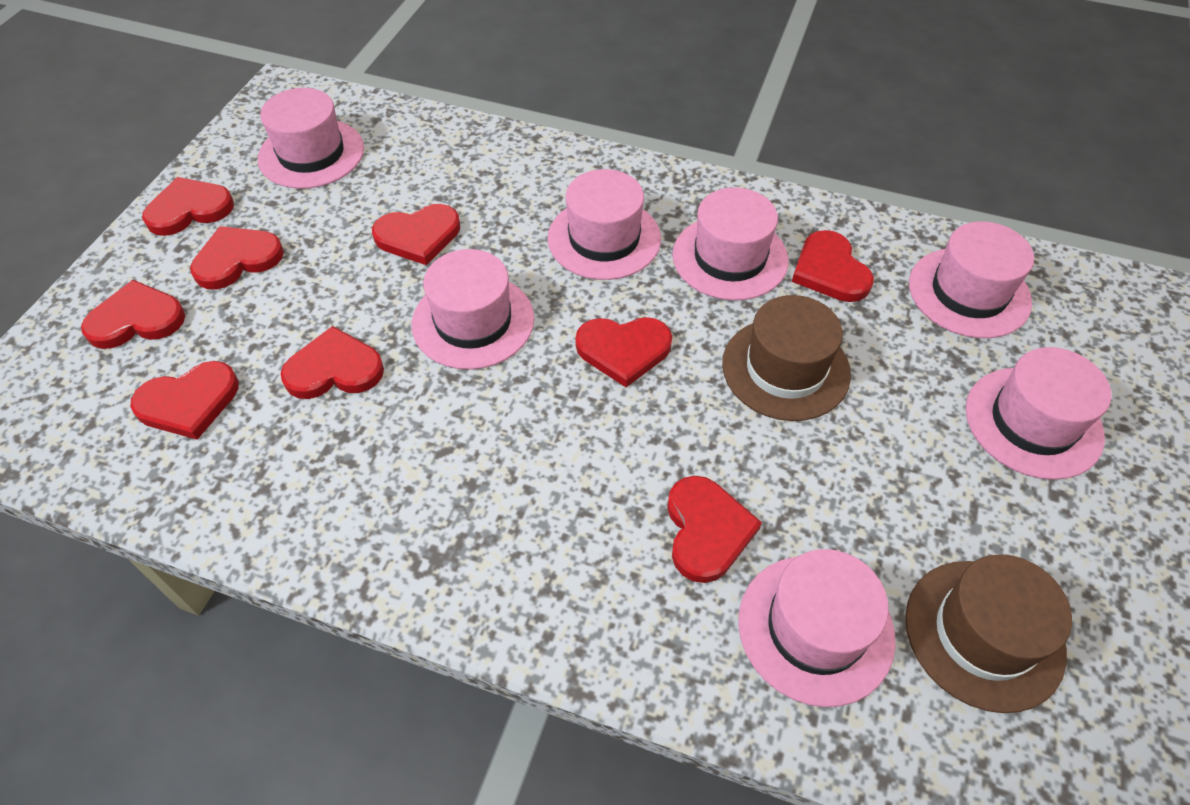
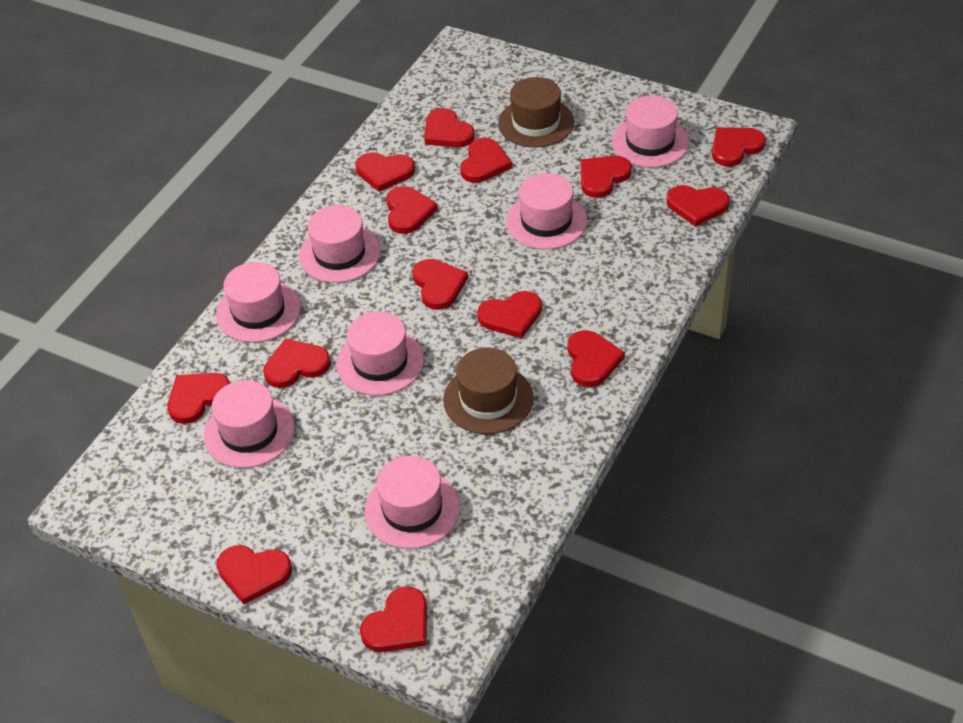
red heart: 9 -> 14

